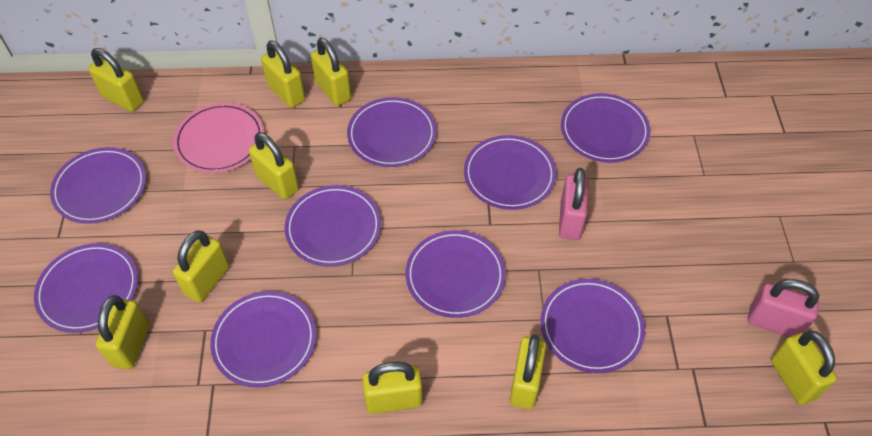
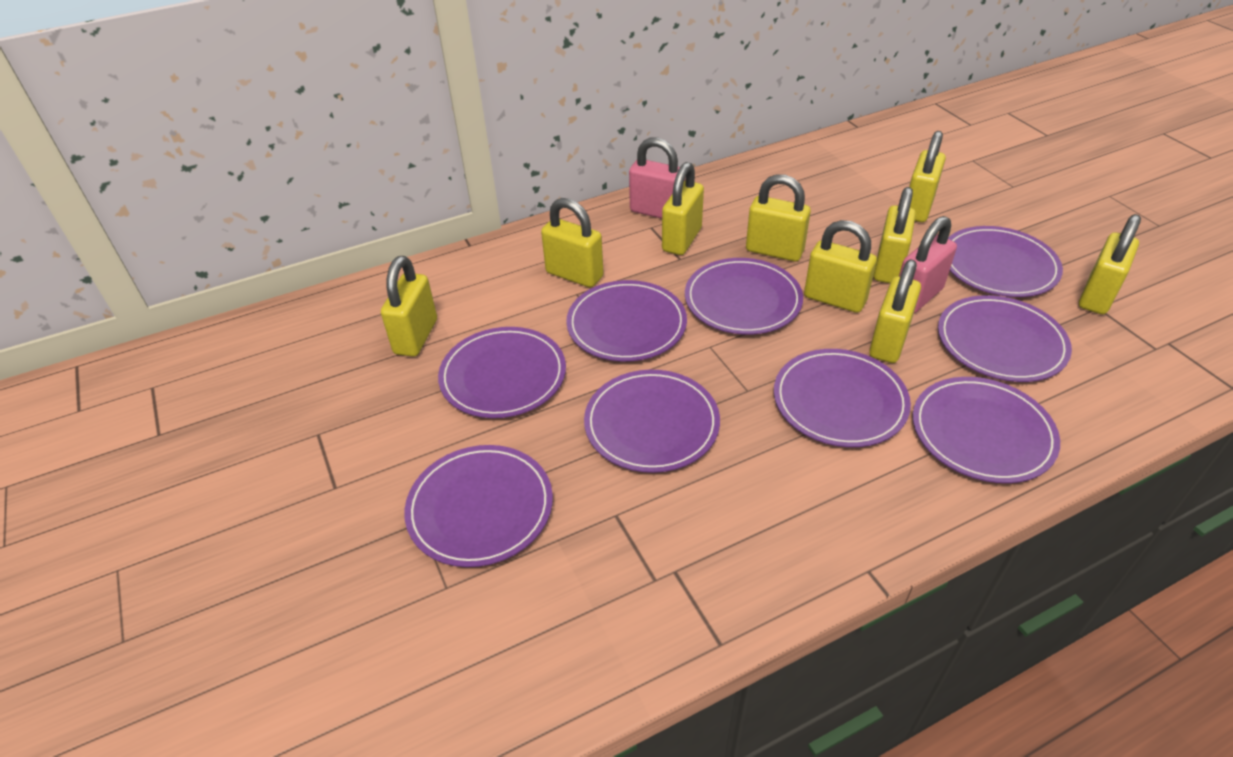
pink plate: 1 -> 0

